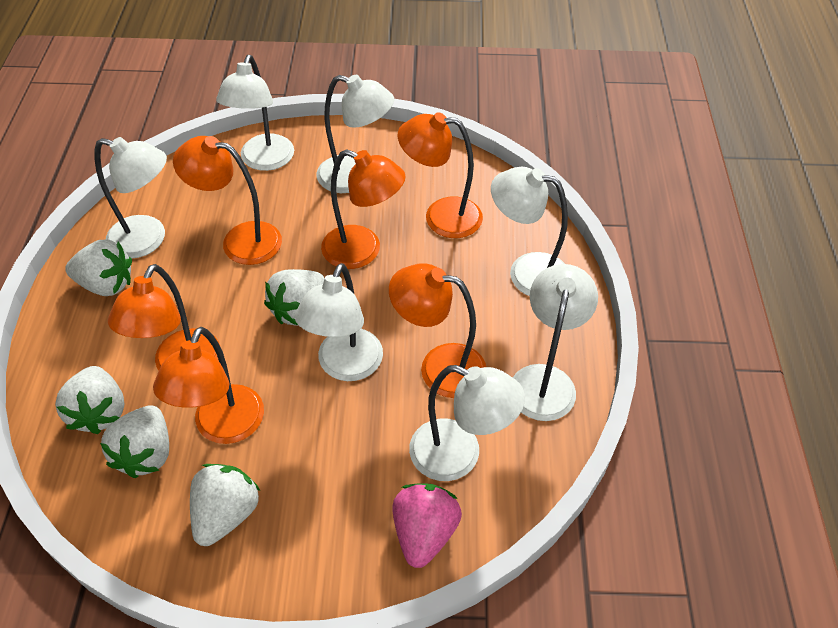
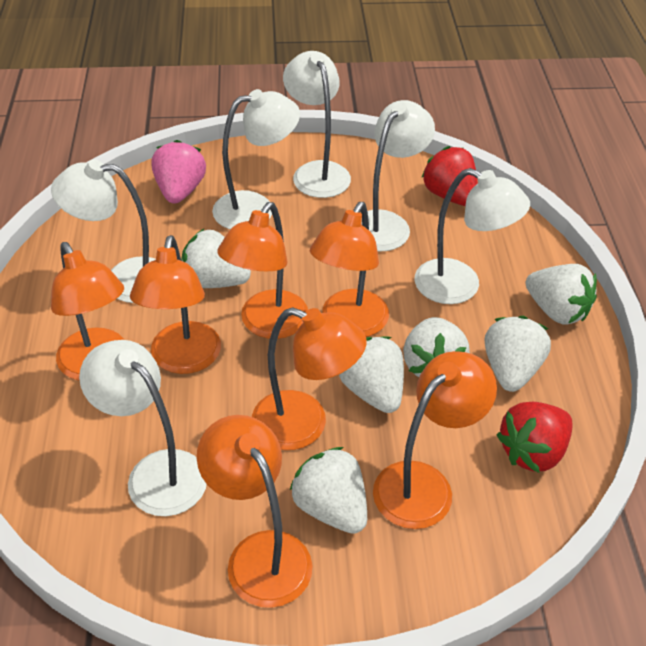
orange lamp: 6 -> 7
red strawberry: 0 -> 2
white lamp: 7 -> 6
white strawberry: 5 -> 6

